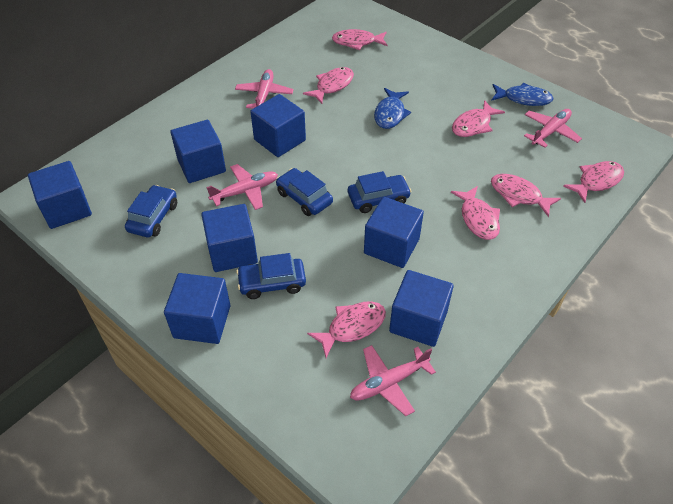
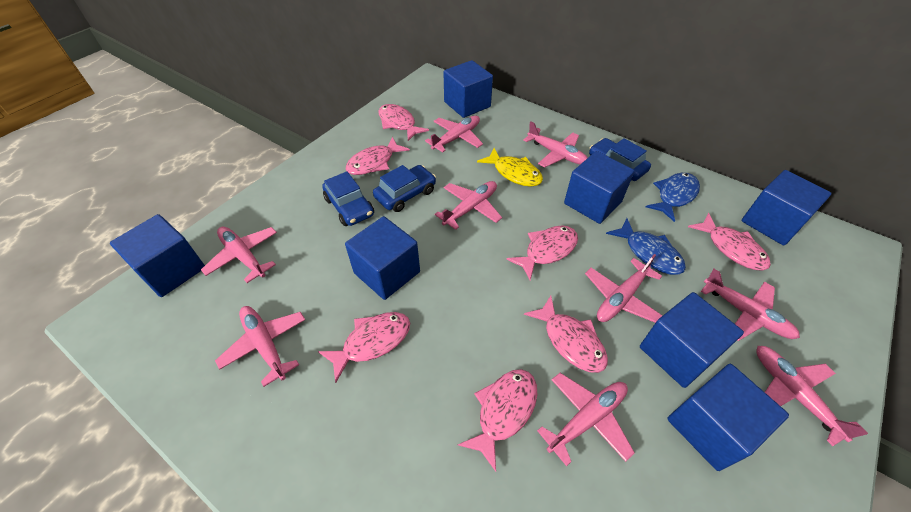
blue car: 4 -> 3
pink plane: 4 -> 9
yellow fish: 0 -> 1

